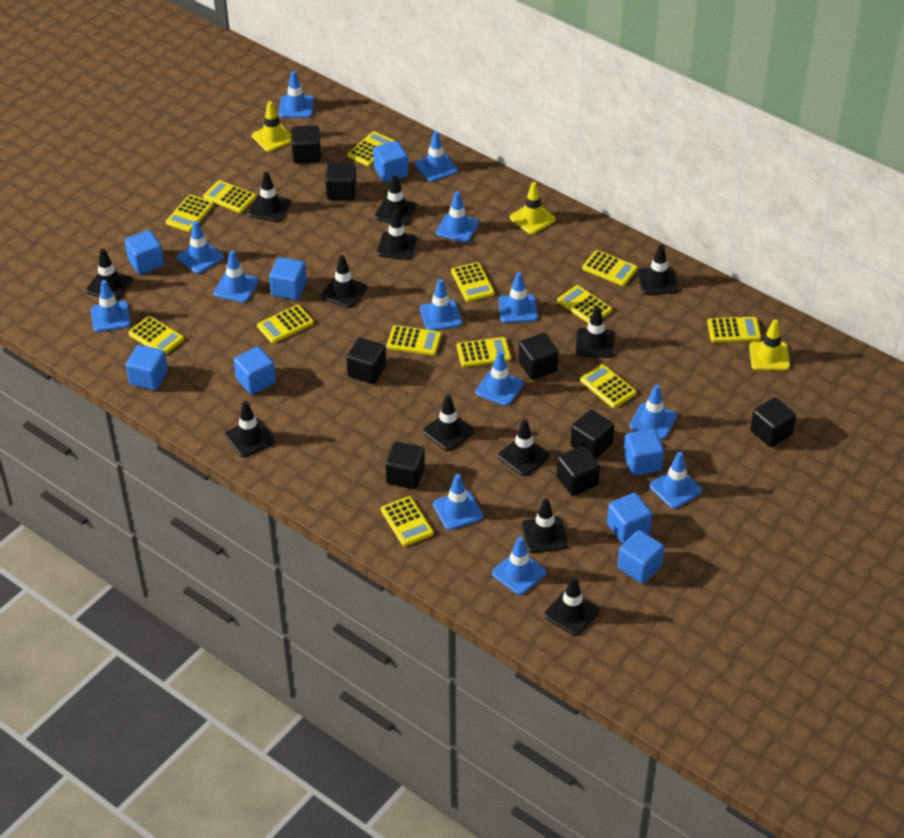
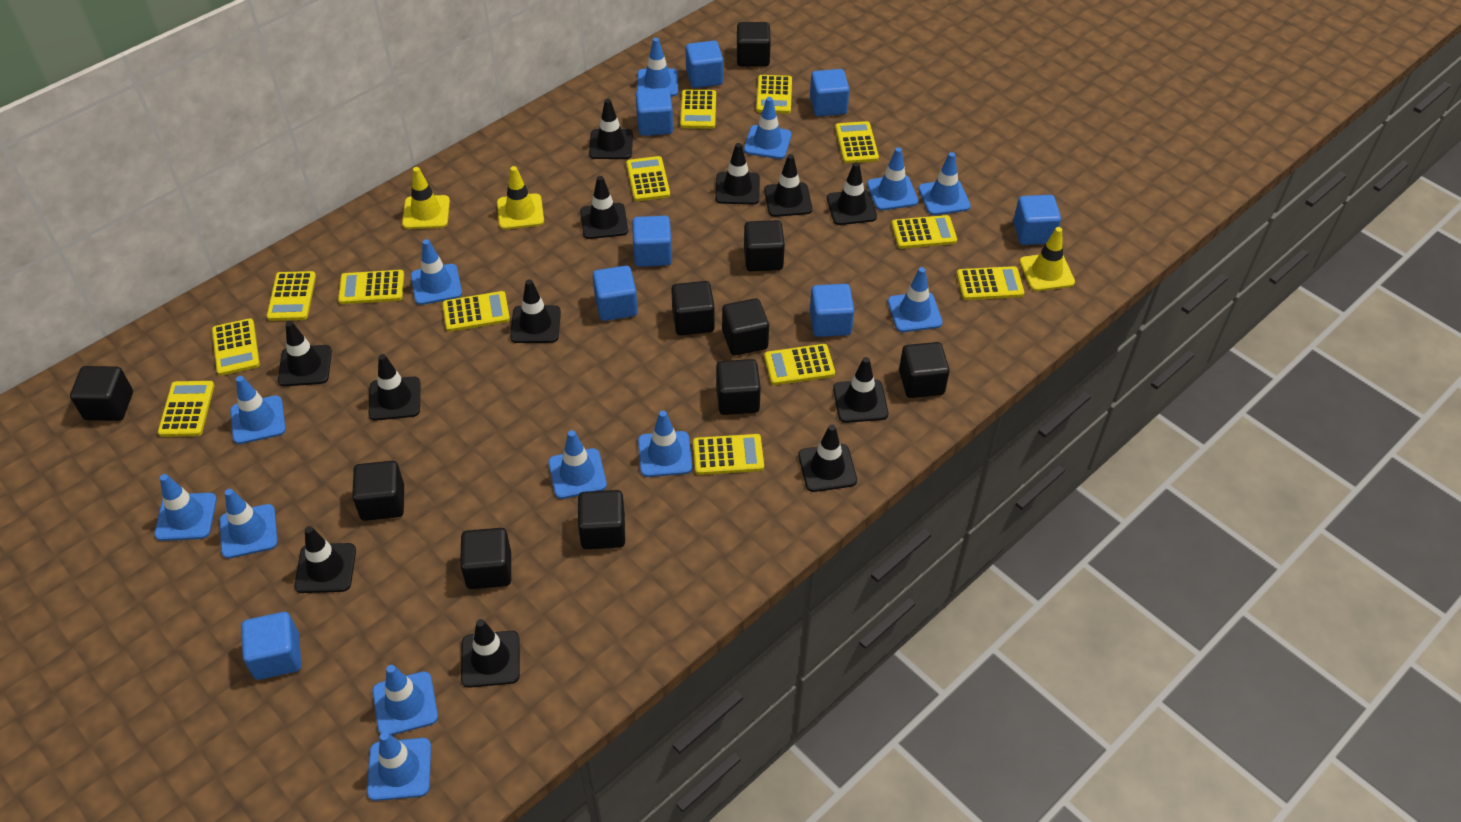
black cube: 8 -> 10

